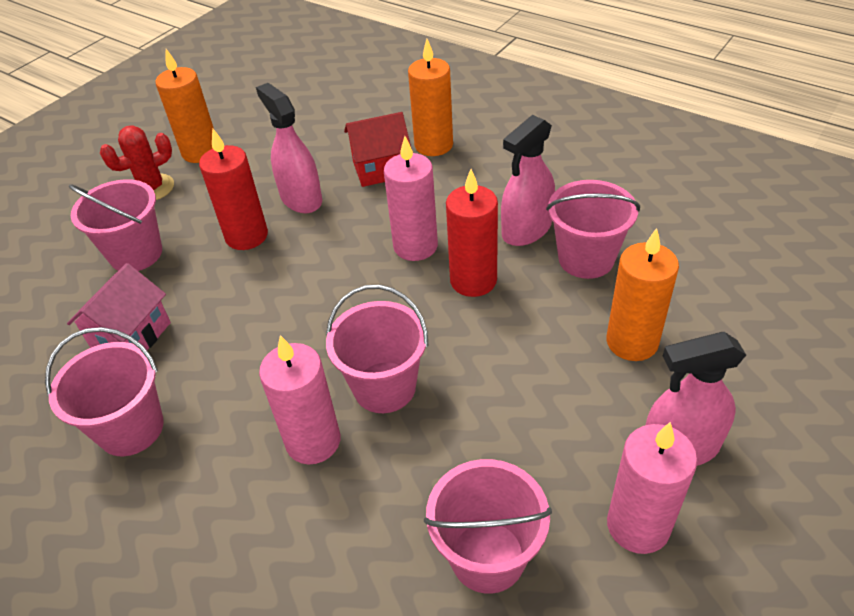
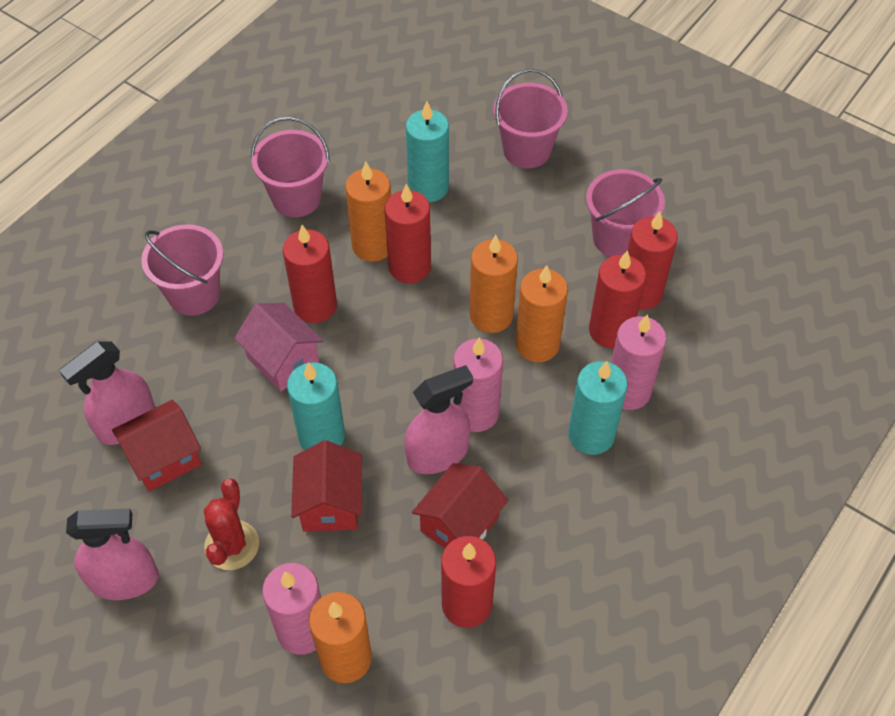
orange candle: 3 -> 4
pink bucket: 5 -> 4
red candle: 2 -> 5
red house: 1 -> 3
turquoise candle: 0 -> 3

